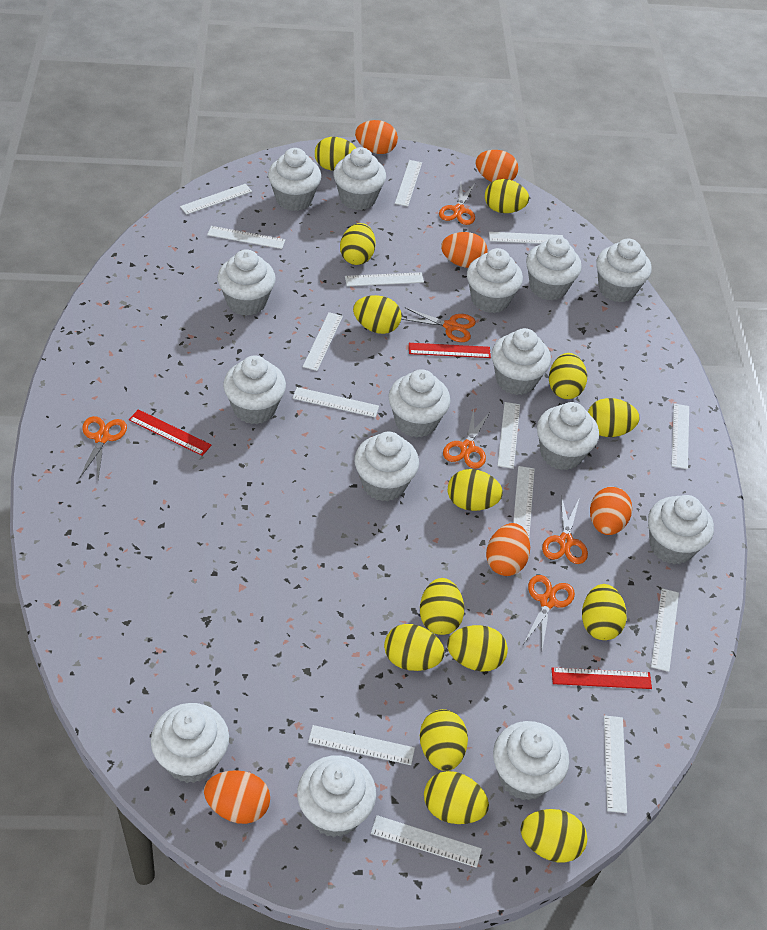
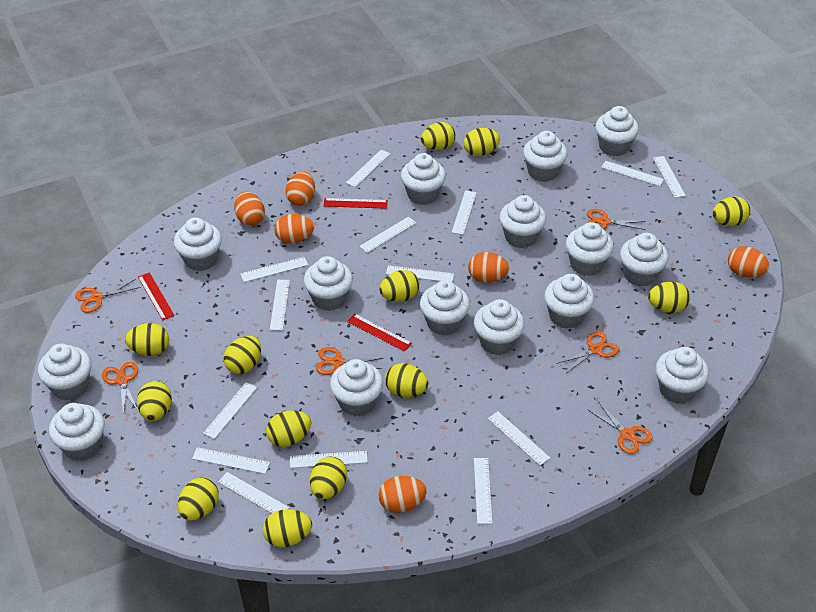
yellow egg: 14 -> 13

